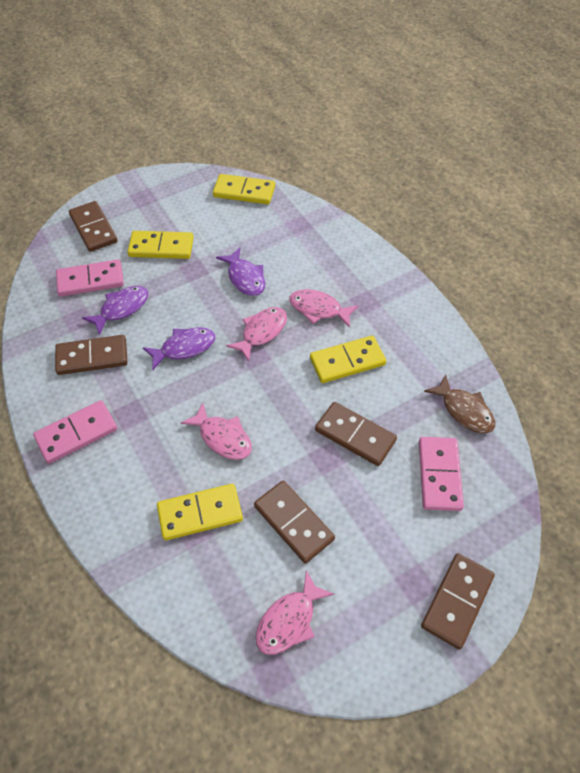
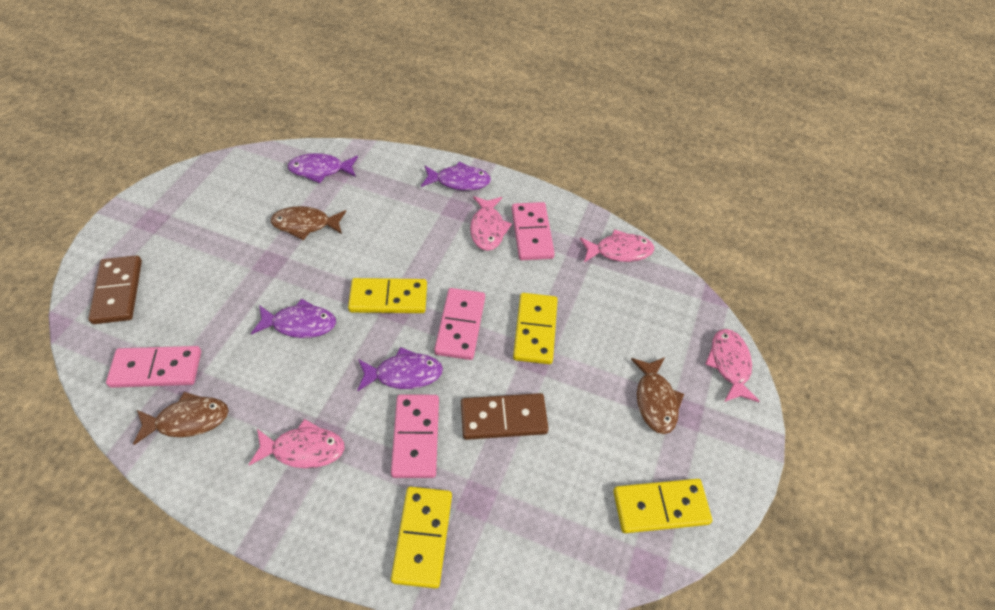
brown domino: 5 -> 2
brown fish: 1 -> 3
pink domino: 3 -> 4
purple fish: 3 -> 4

